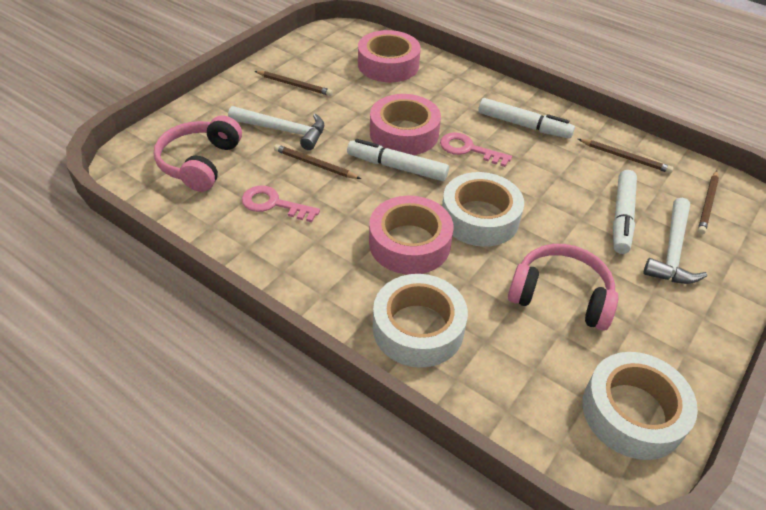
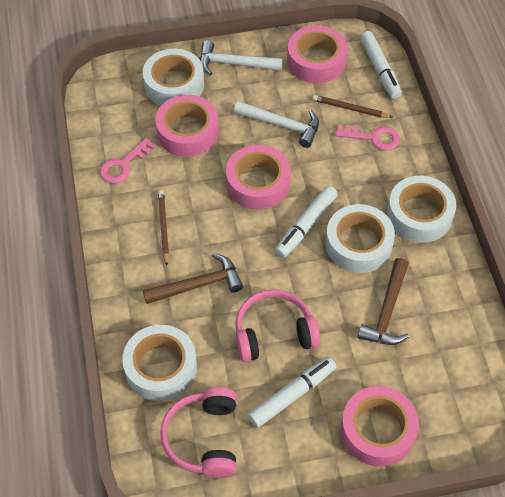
brown hammer: 0 -> 2
brown pencil: 4 -> 2
pink tape: 3 -> 4
white tape: 3 -> 4

